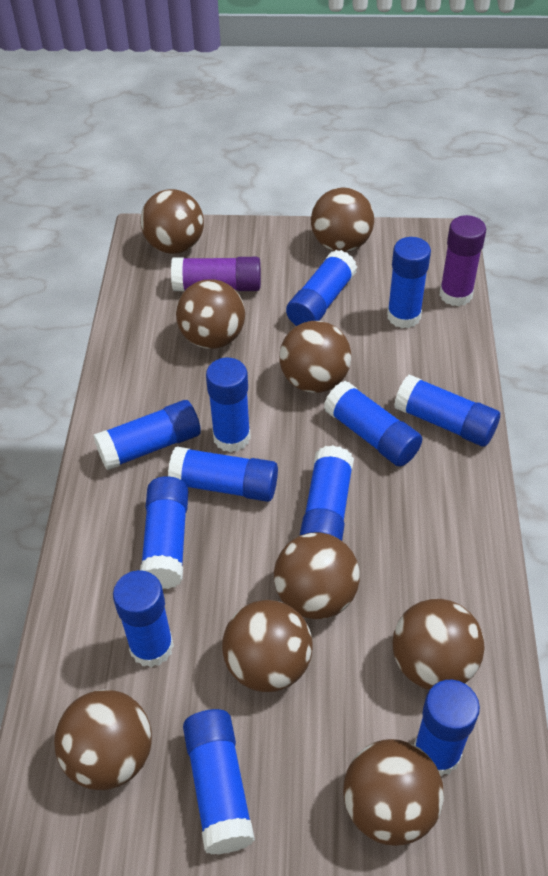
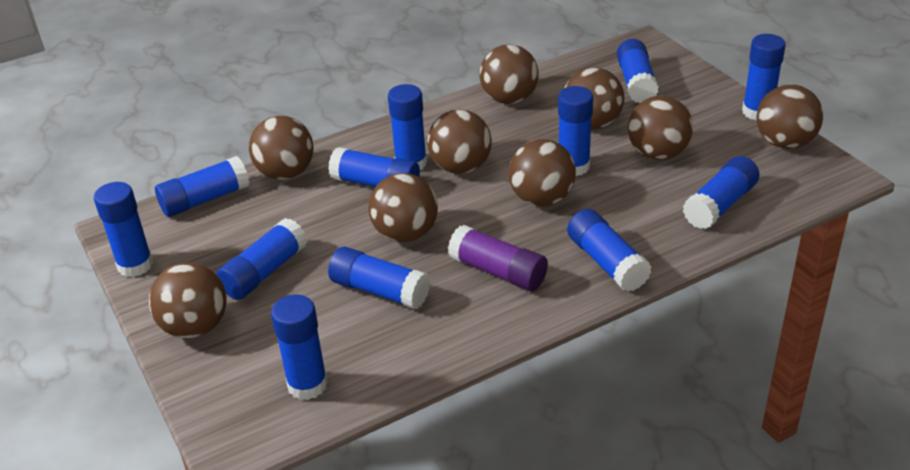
purple glue stick: 2 -> 1

